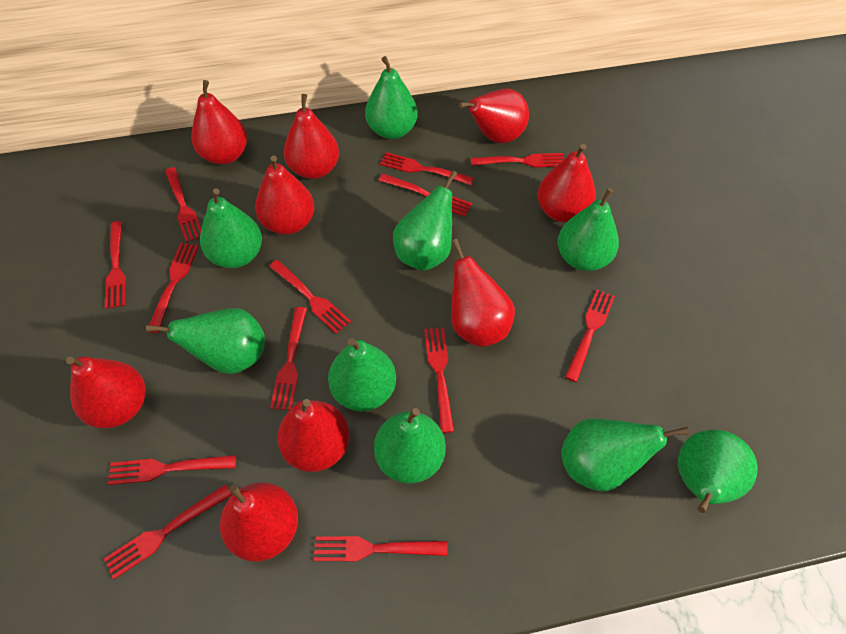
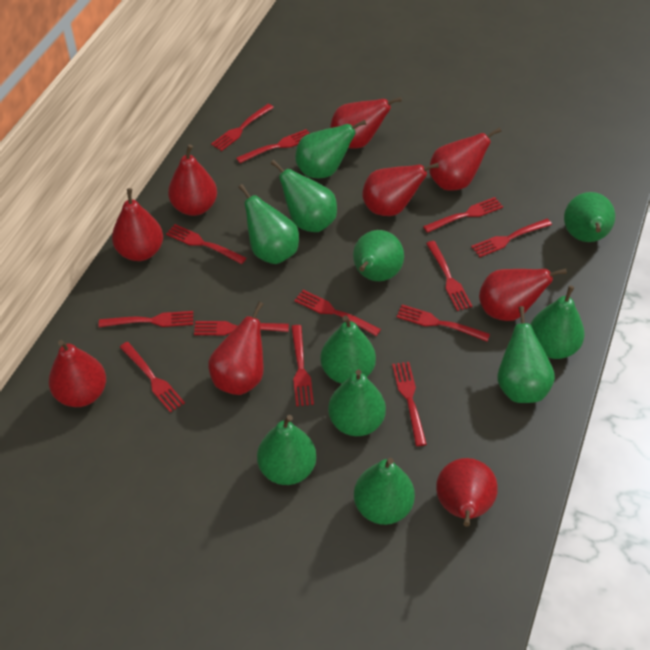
green pear: 9 -> 11

